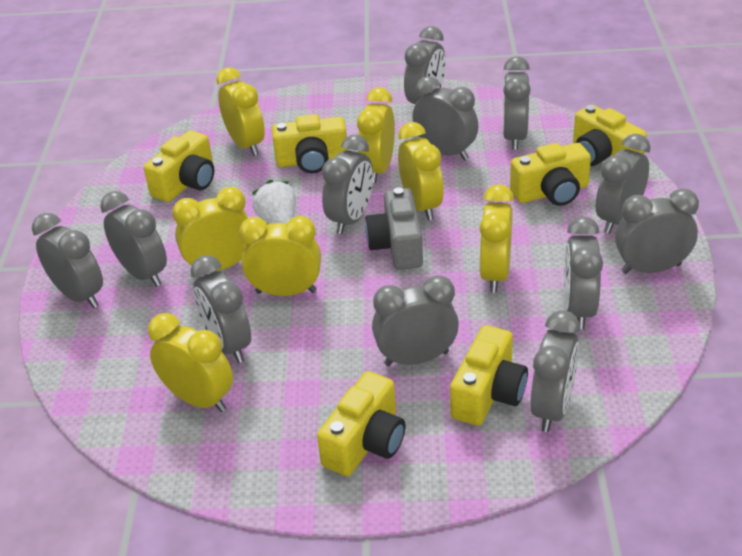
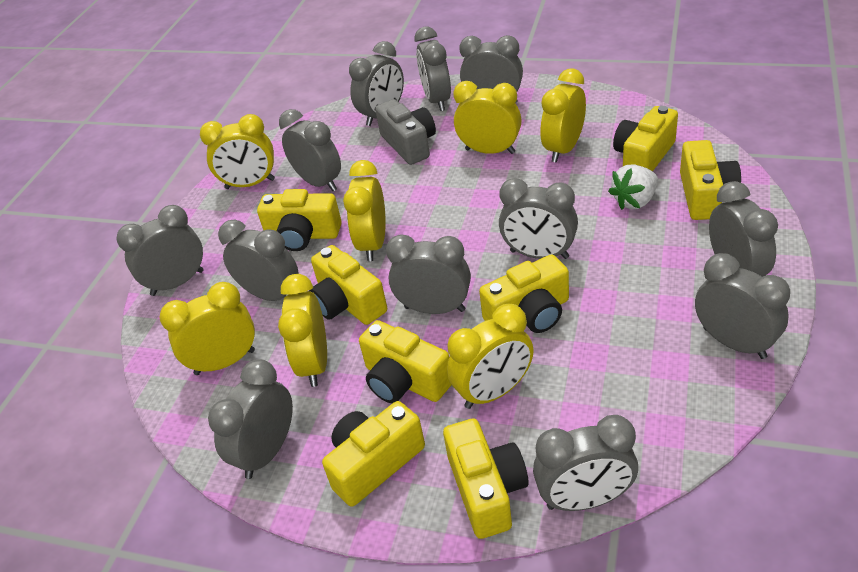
yellow camera: 6 -> 8

